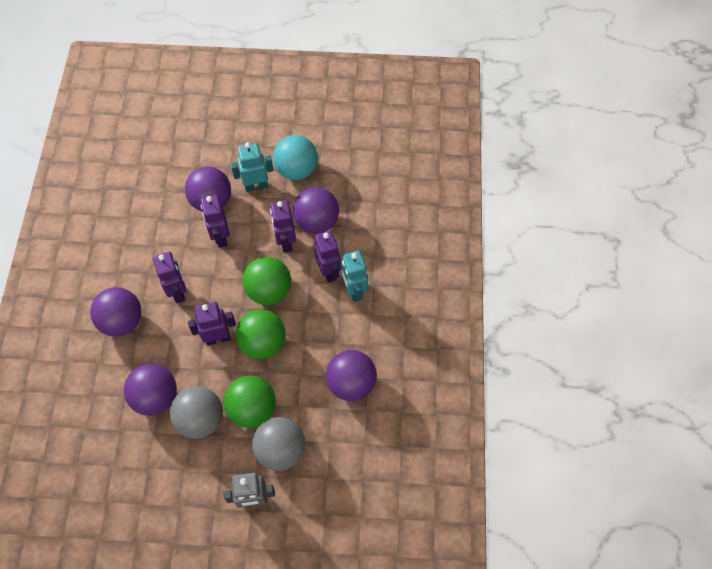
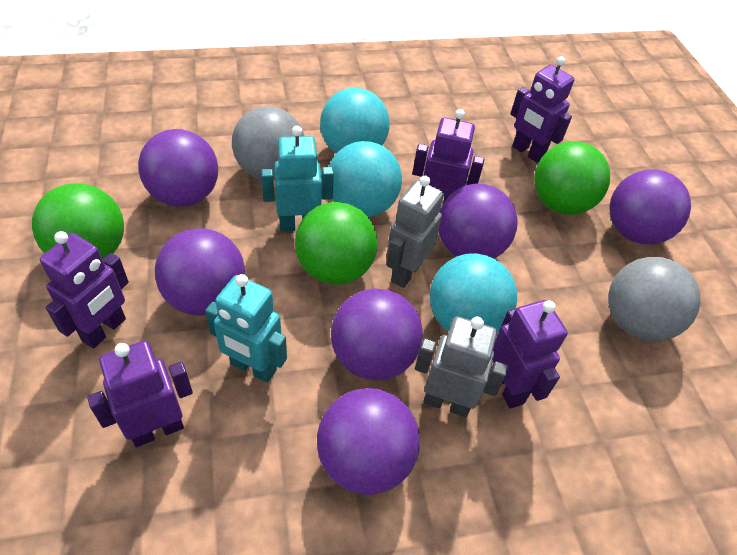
grey robot: 1 -> 2
purple ball: 5 -> 6
turquoise ball: 1 -> 3

